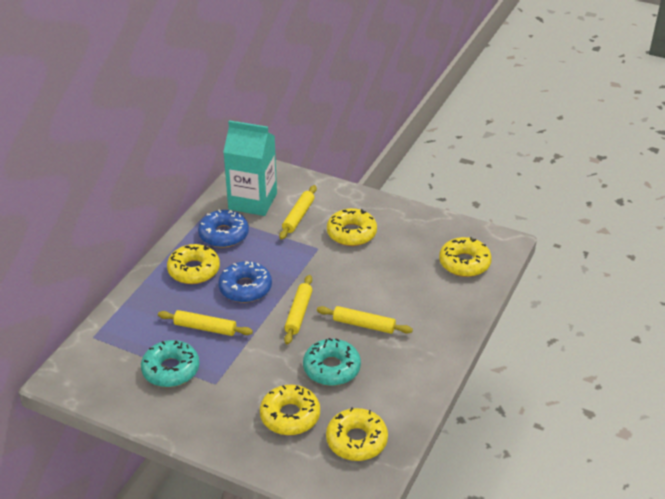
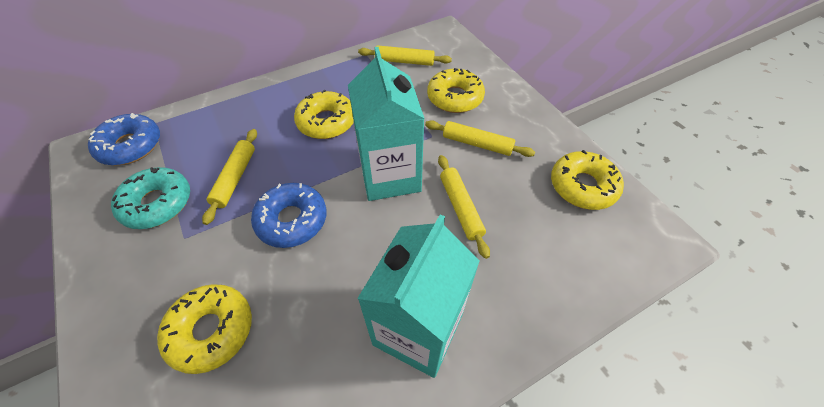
turquoise carton: 1 -> 2
turquoise donut: 2 -> 1
yellow donut: 5 -> 4

